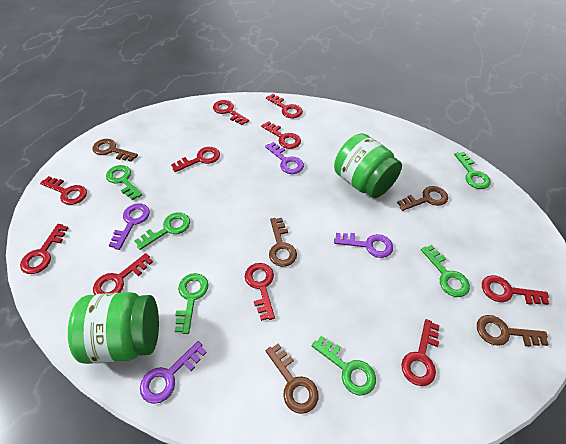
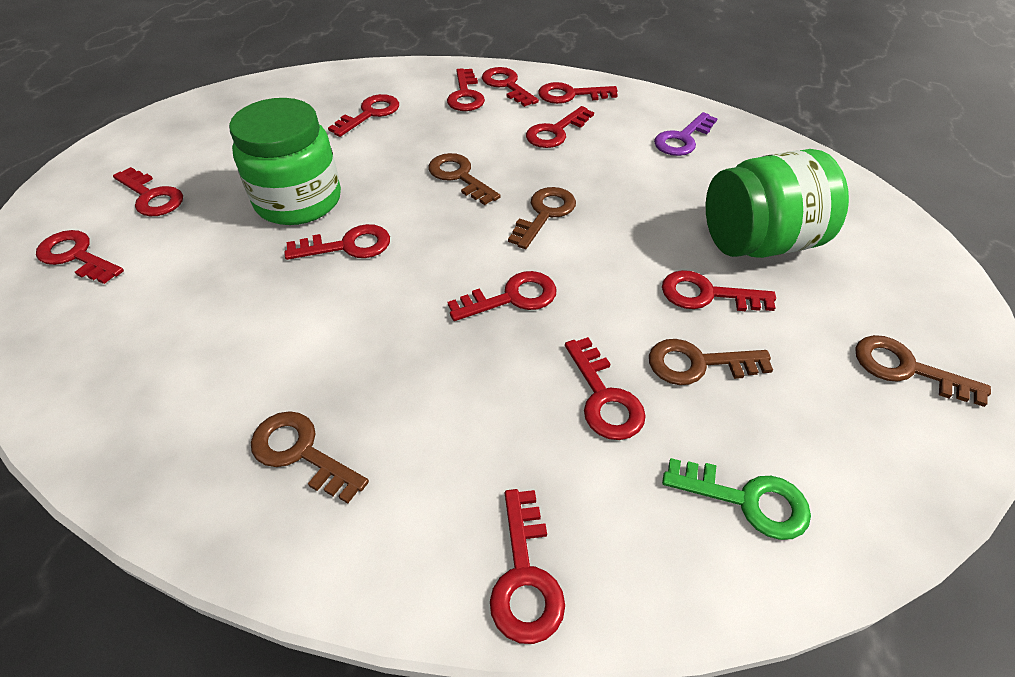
green key: 6 -> 1
purple key: 4 -> 1
red key: 10 -> 12

